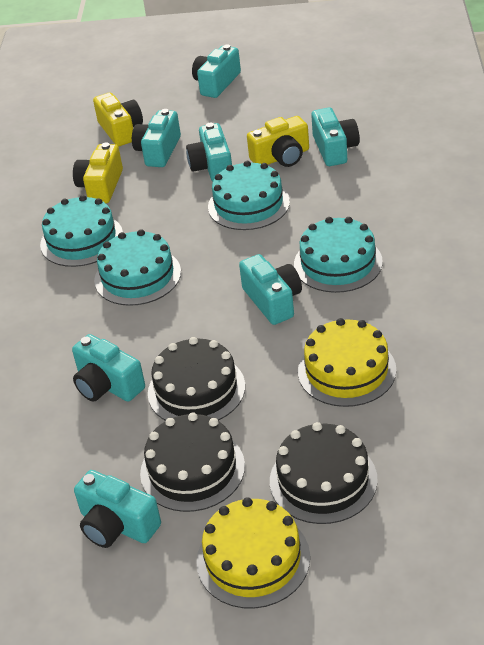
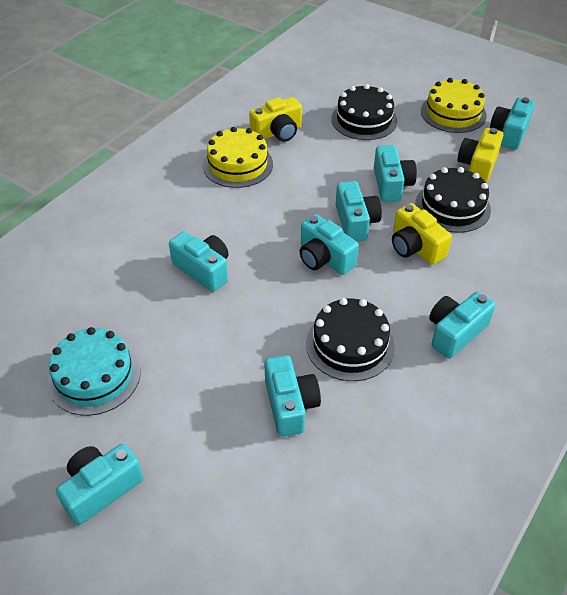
turquoise cake: 4 -> 1
turquoise camera: 7 -> 8

